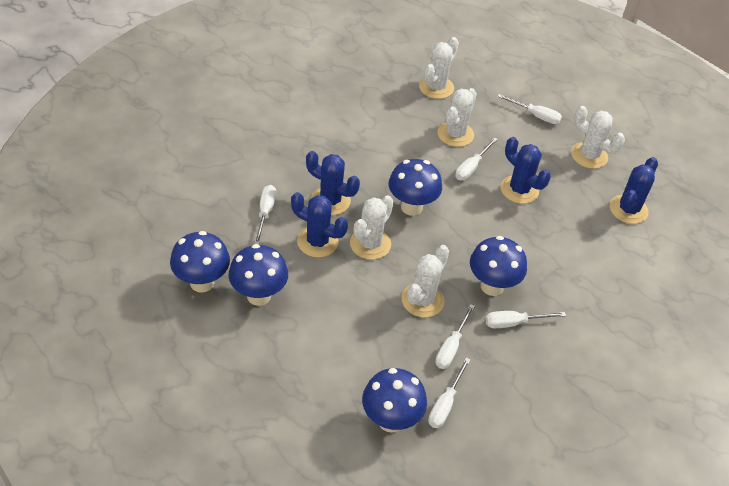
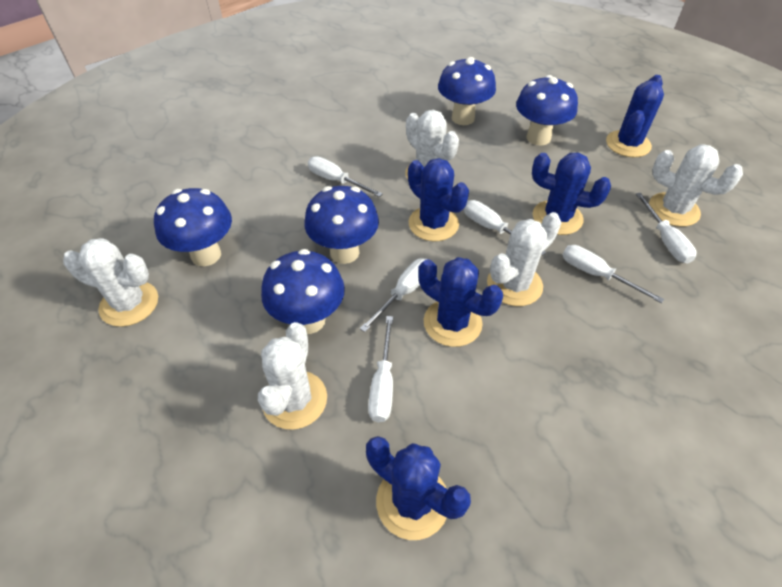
blue cactus: 4 -> 5

